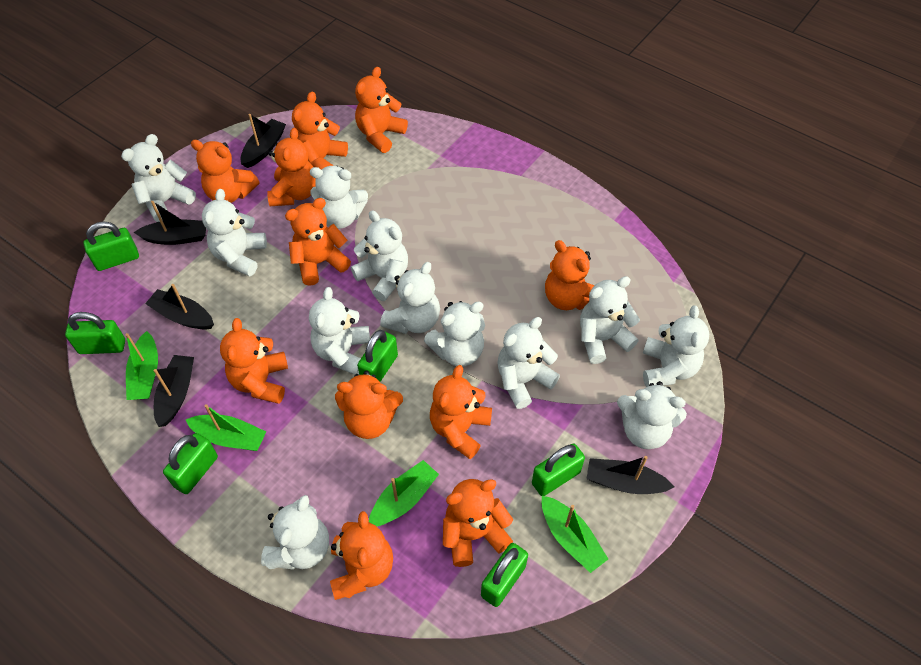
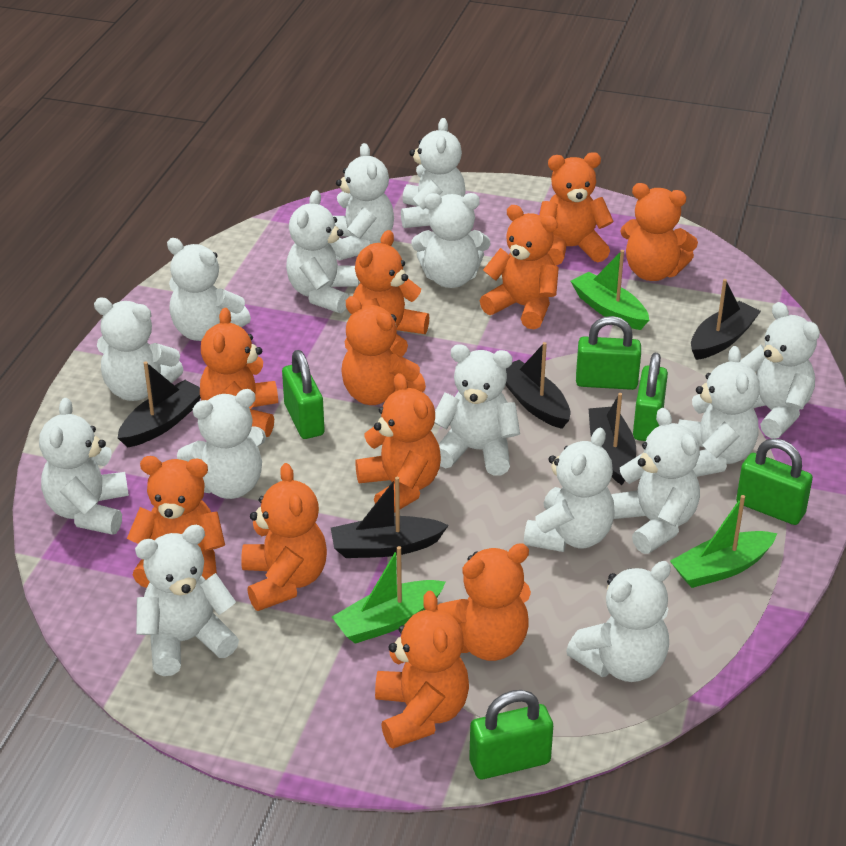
green boat: 4 -> 3
green padlock: 6 -> 5
white teddy bear: 12 -> 15

